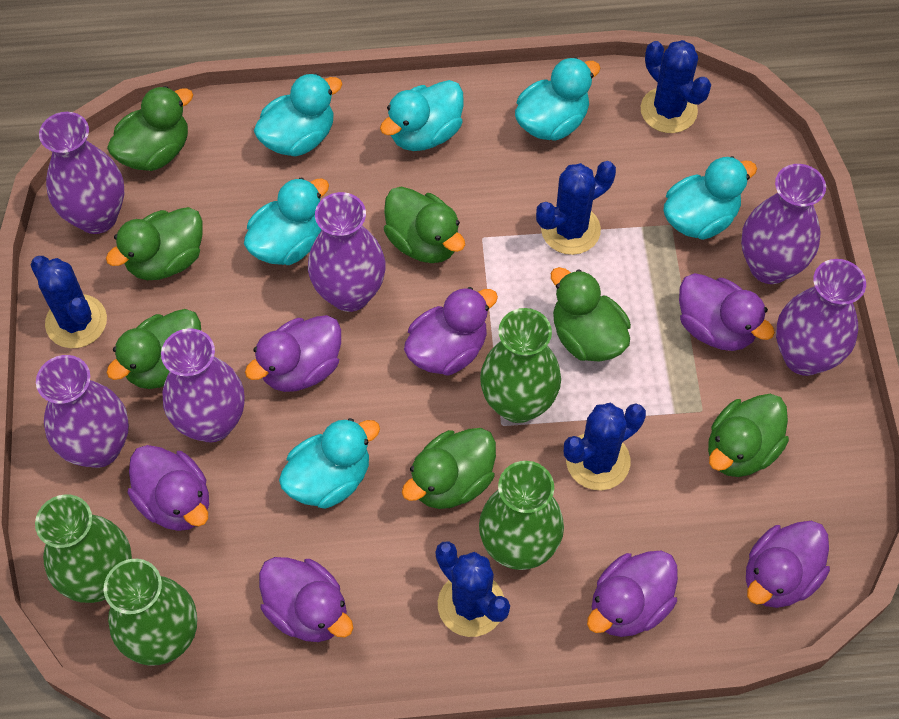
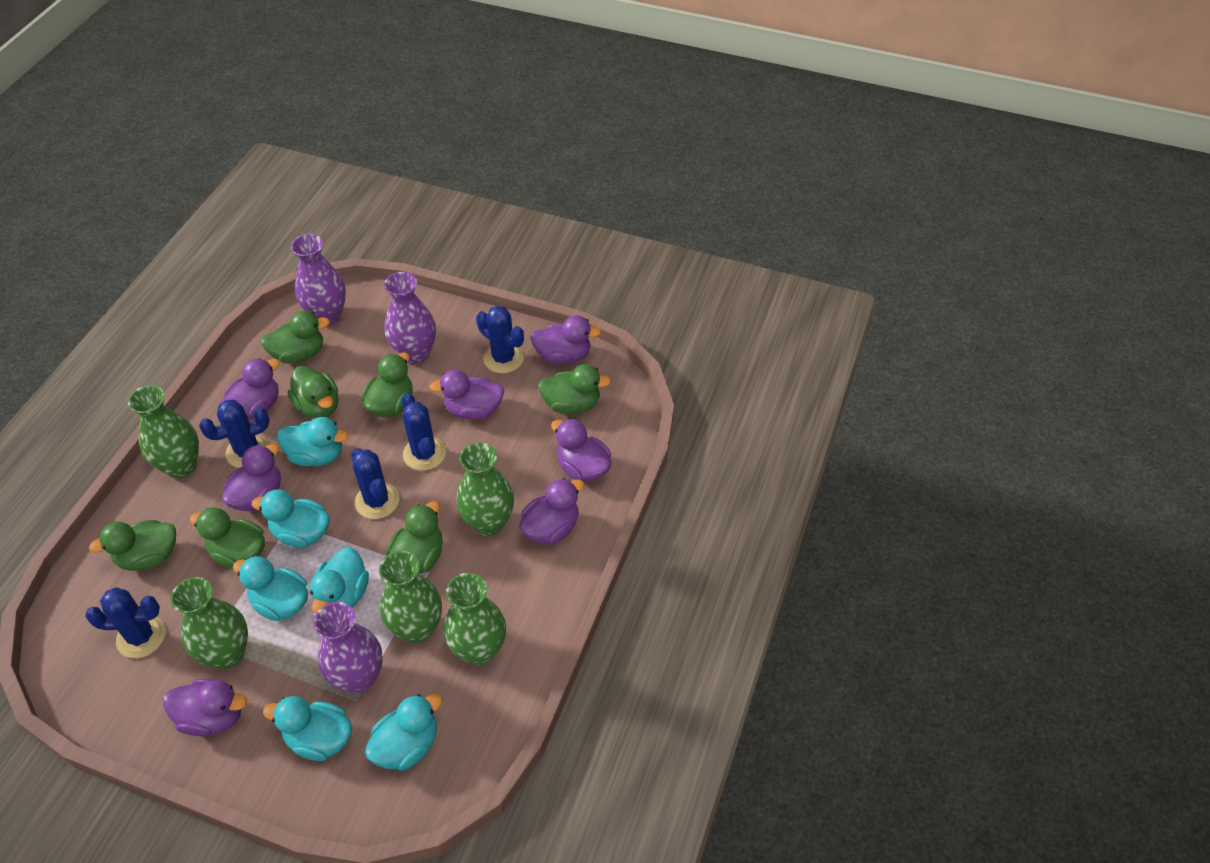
green vase: 4 -> 5
purple vase: 6 -> 3

